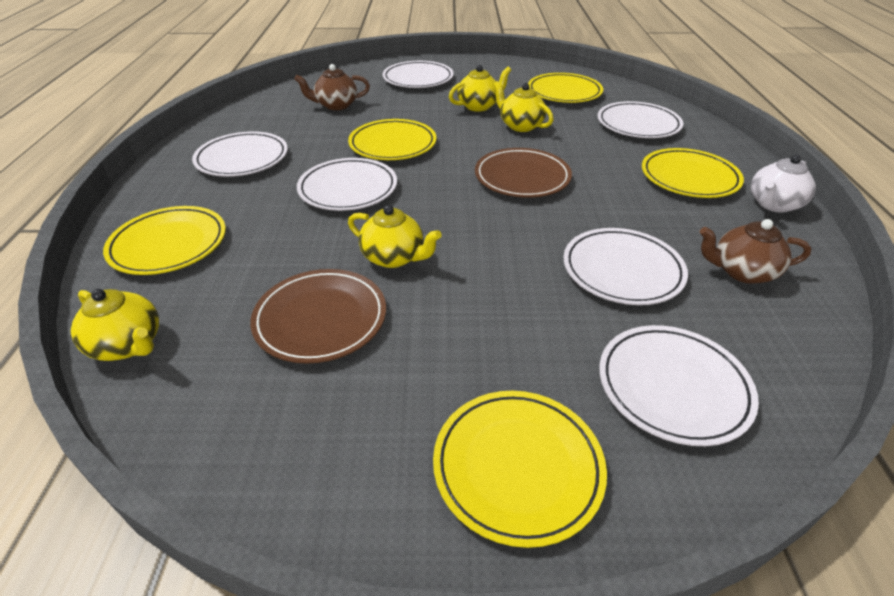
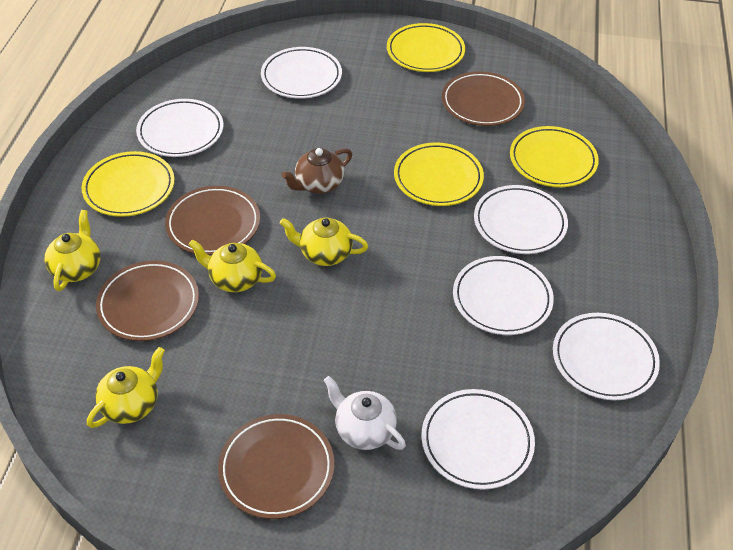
brown plate: 2 -> 4
brown teapot: 2 -> 1
yellow plate: 5 -> 4

